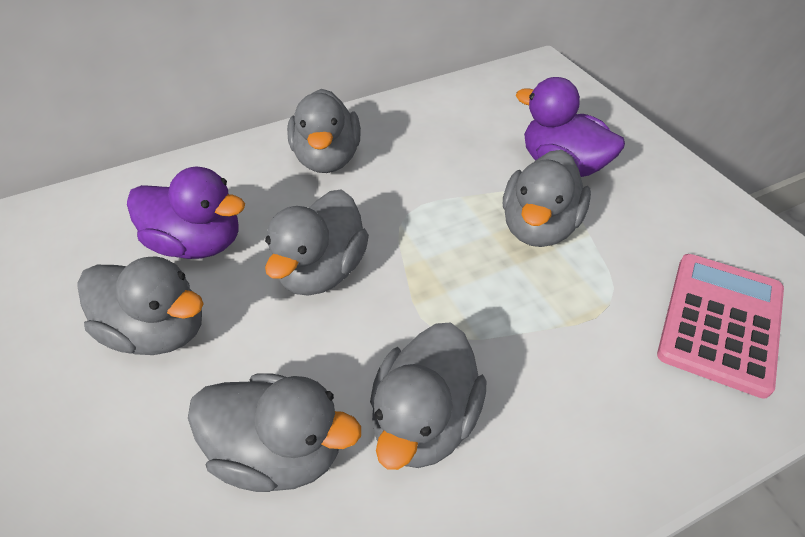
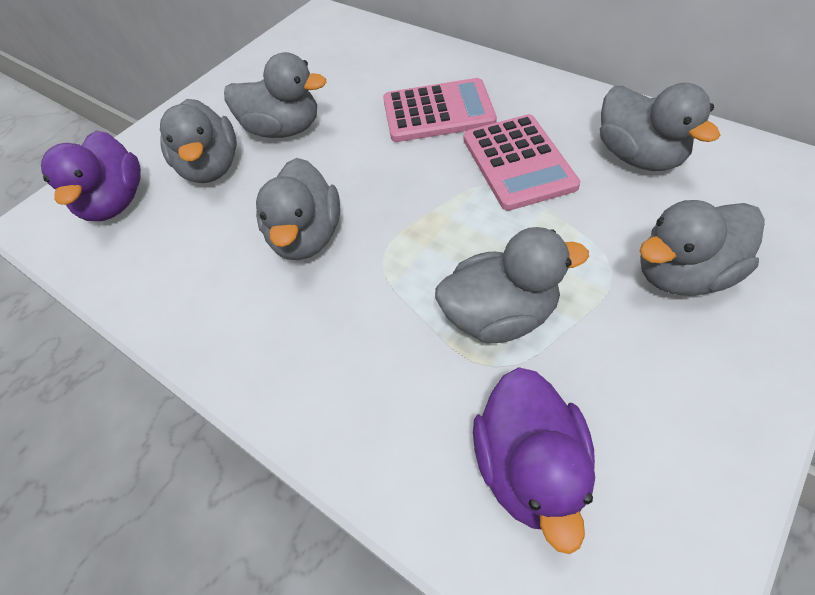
pink calculator: 1 -> 2

